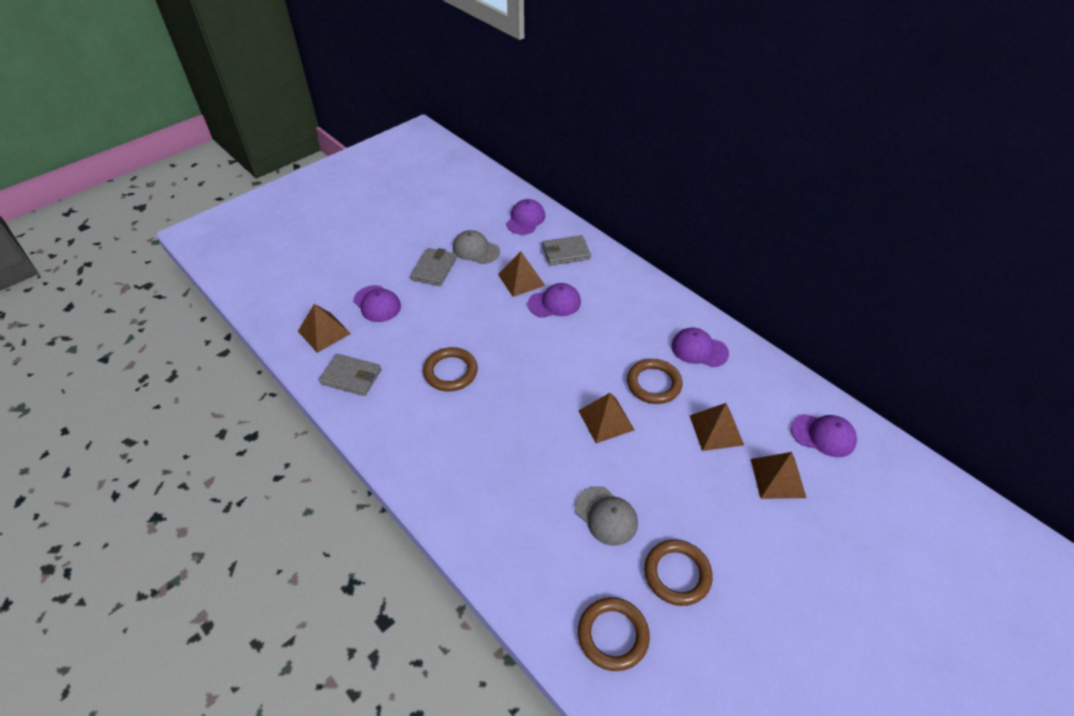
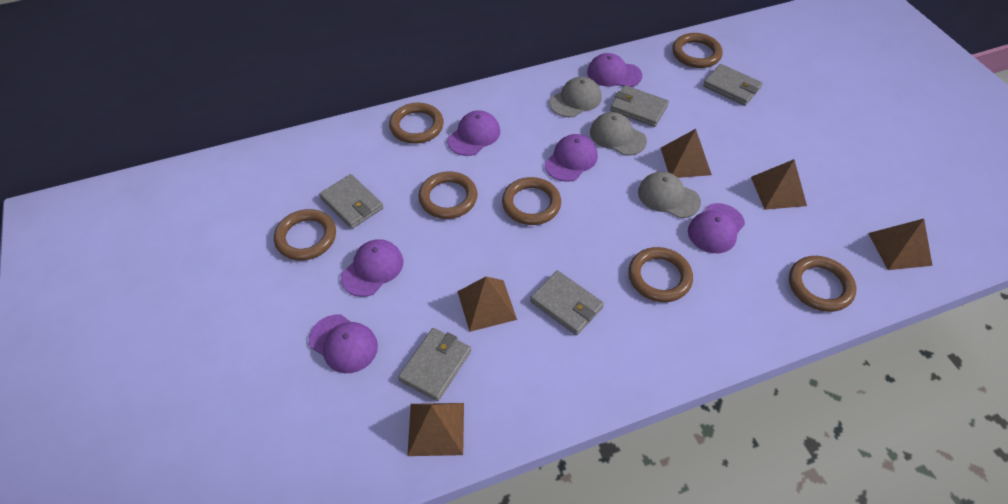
brown ring: 4 -> 7
grey cap: 2 -> 3
grey wallet: 3 -> 5
purple cap: 5 -> 6

